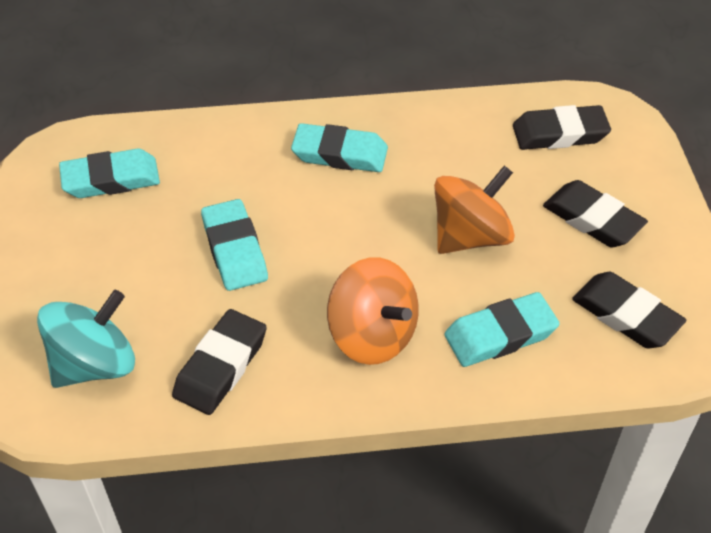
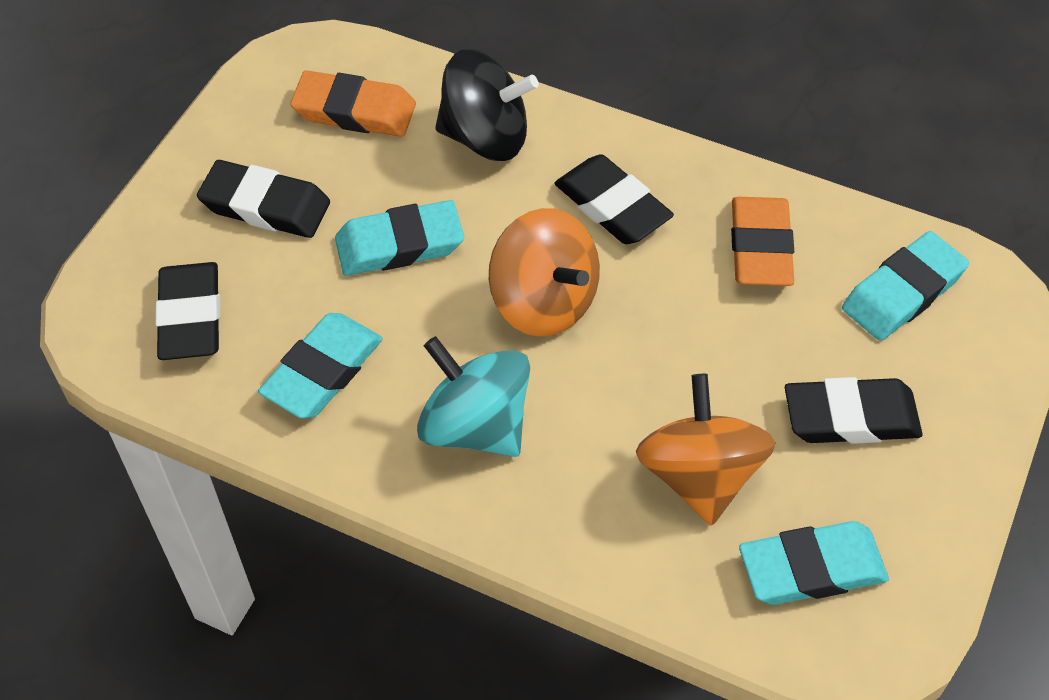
black spinning top: 0 -> 1
orange eraser: 0 -> 2

